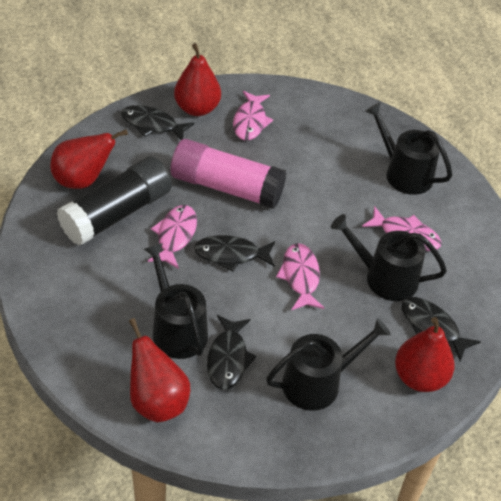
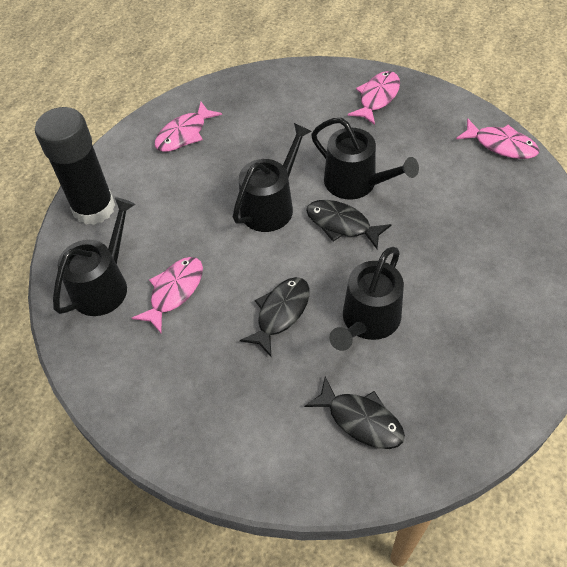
black fish: 4 -> 3
pink glue stick: 1 -> 0
red pear: 4 -> 0

